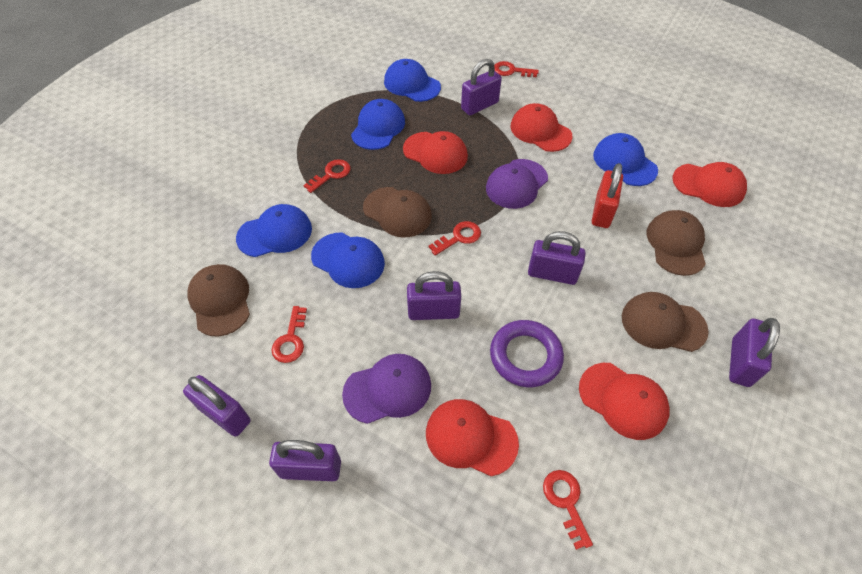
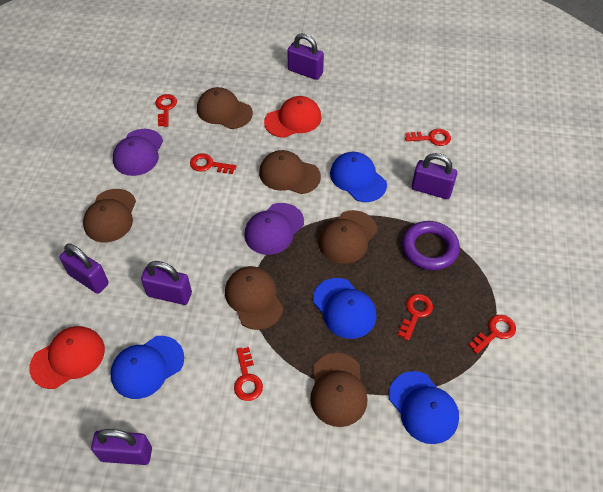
blue cap: 5 -> 4
brown cap: 4 -> 6
purple padlock: 6 -> 5
red cap: 5 -> 2
red key: 5 -> 6
red padlock: 1 -> 0

